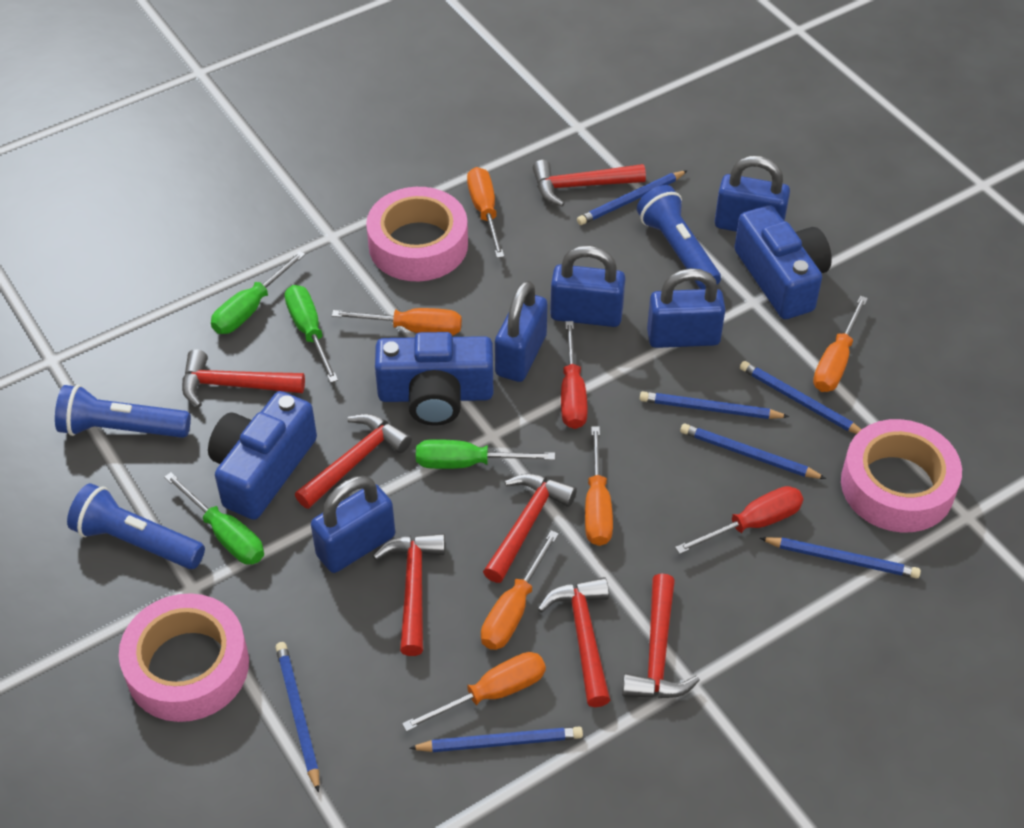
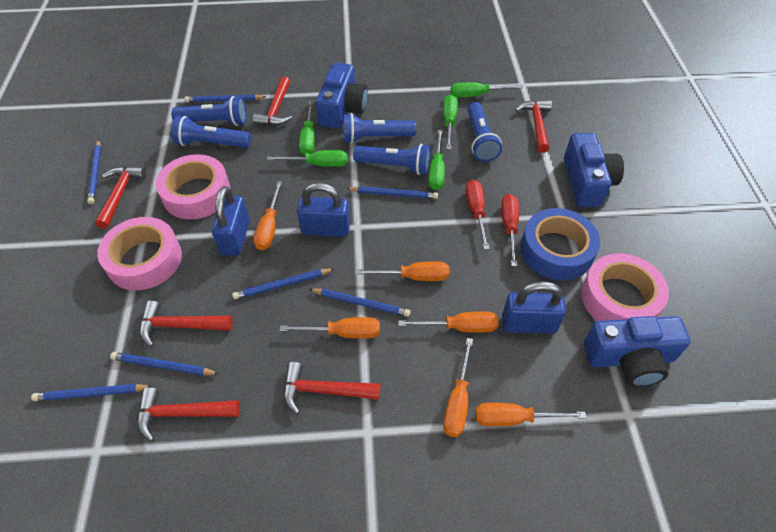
blue flashlight: 3 -> 5
blue padlock: 5 -> 3
blue tape: 0 -> 1
green screwdriver: 4 -> 5
red hammer: 7 -> 6

